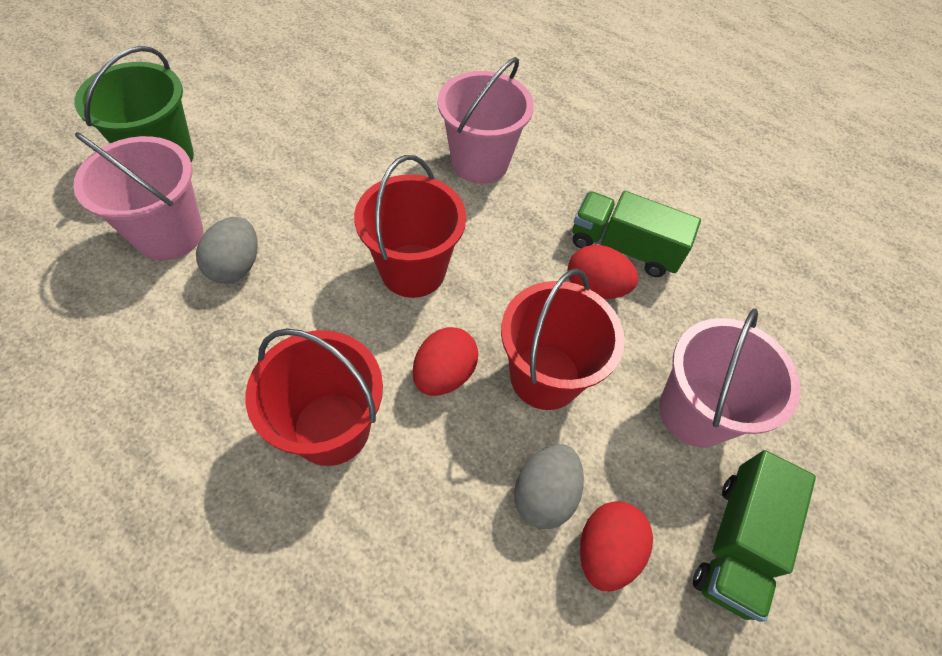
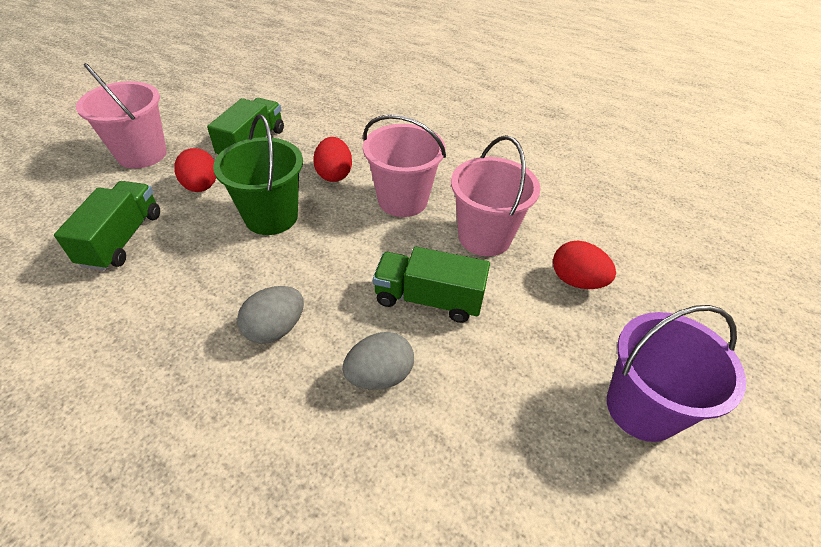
green truck: 2 -> 3
purple bucket: 0 -> 1
red bucket: 3 -> 0

